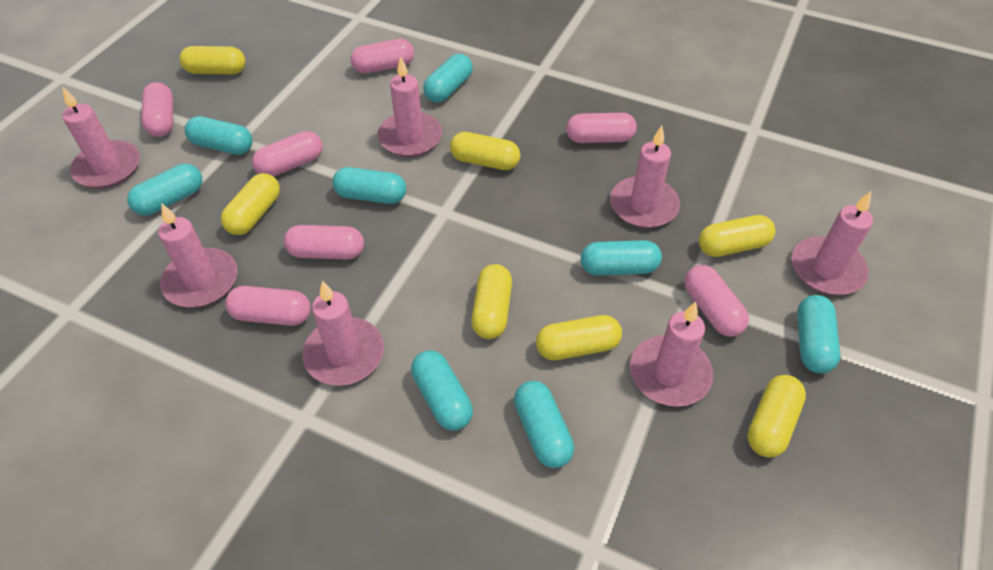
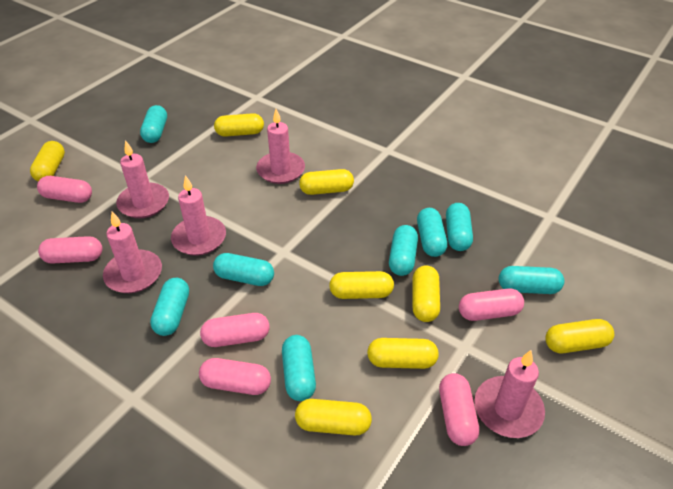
pink candle: 7 -> 5
pink capsule: 7 -> 6
yellow capsule: 7 -> 8

